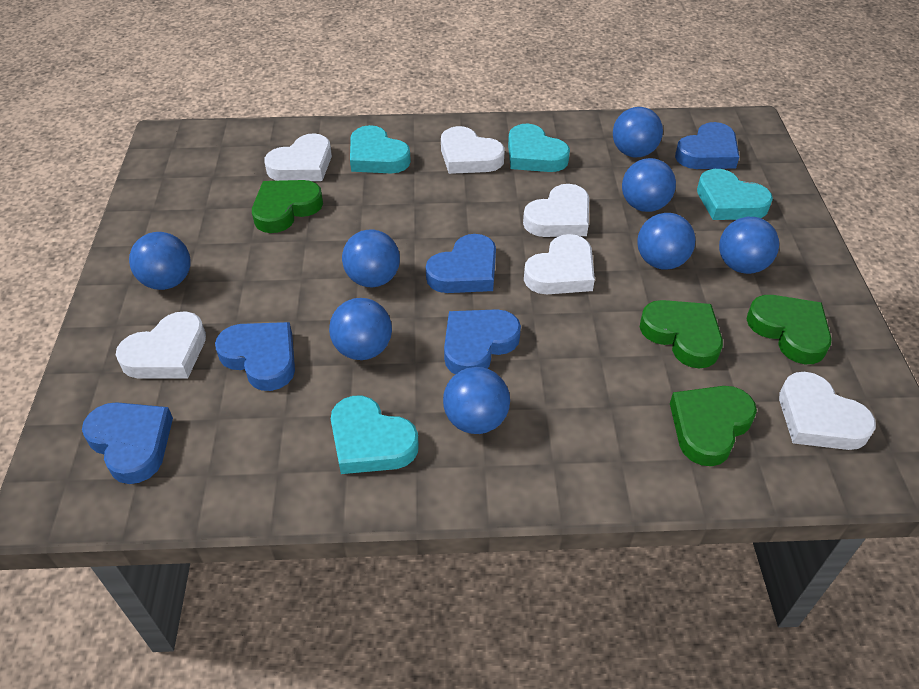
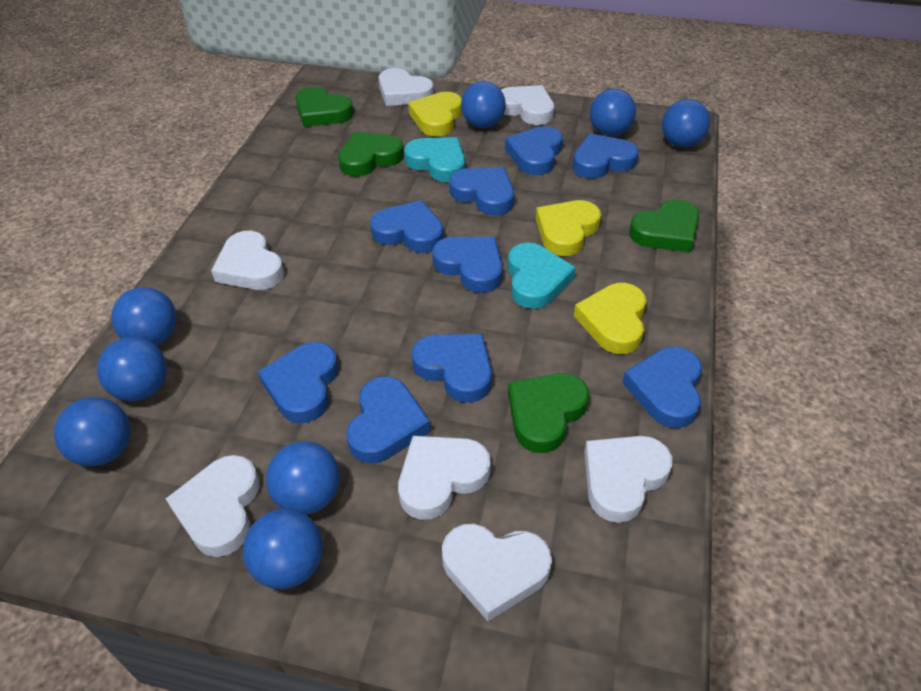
blue heart: 5 -> 9
turquoise heart: 4 -> 2
white heart: 6 -> 7
yellow heart: 0 -> 3

